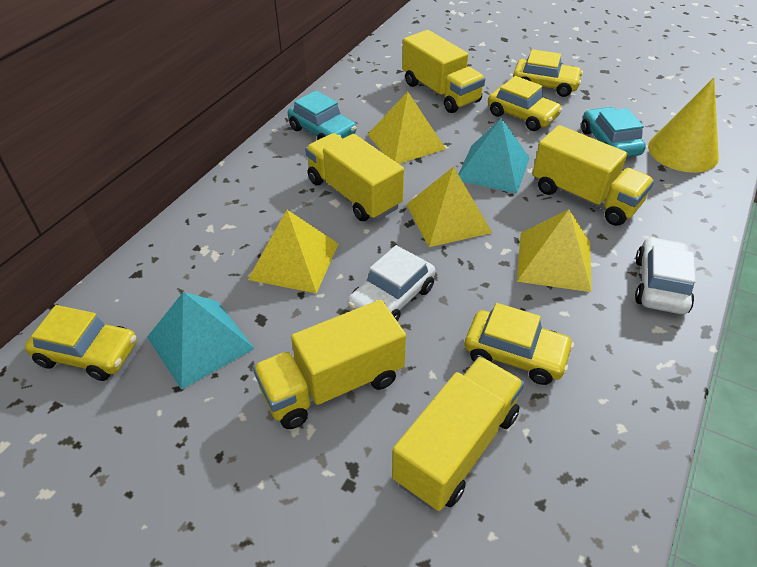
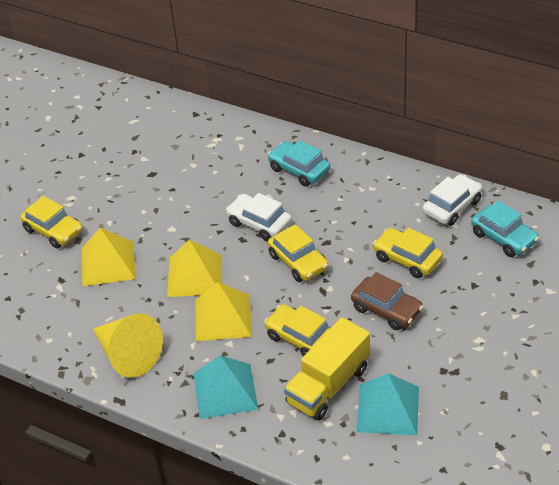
brown car: 0 -> 1
yellow pyramid: 4 -> 3
yellow truck: 5 -> 1

